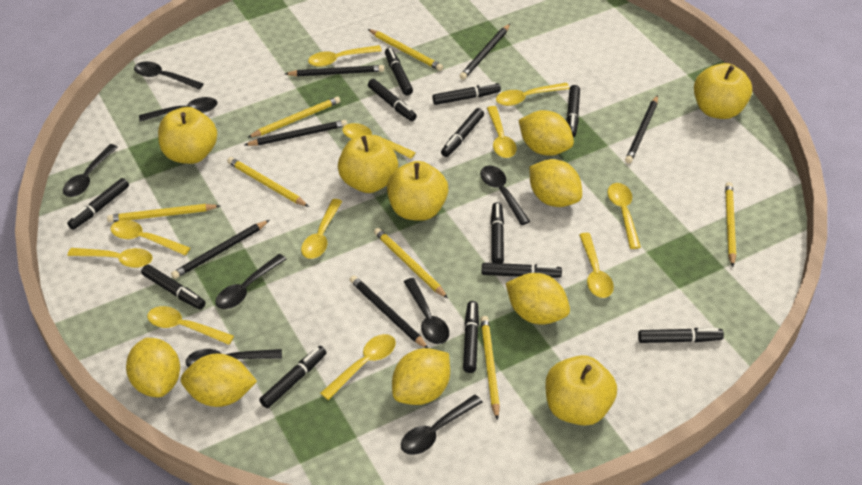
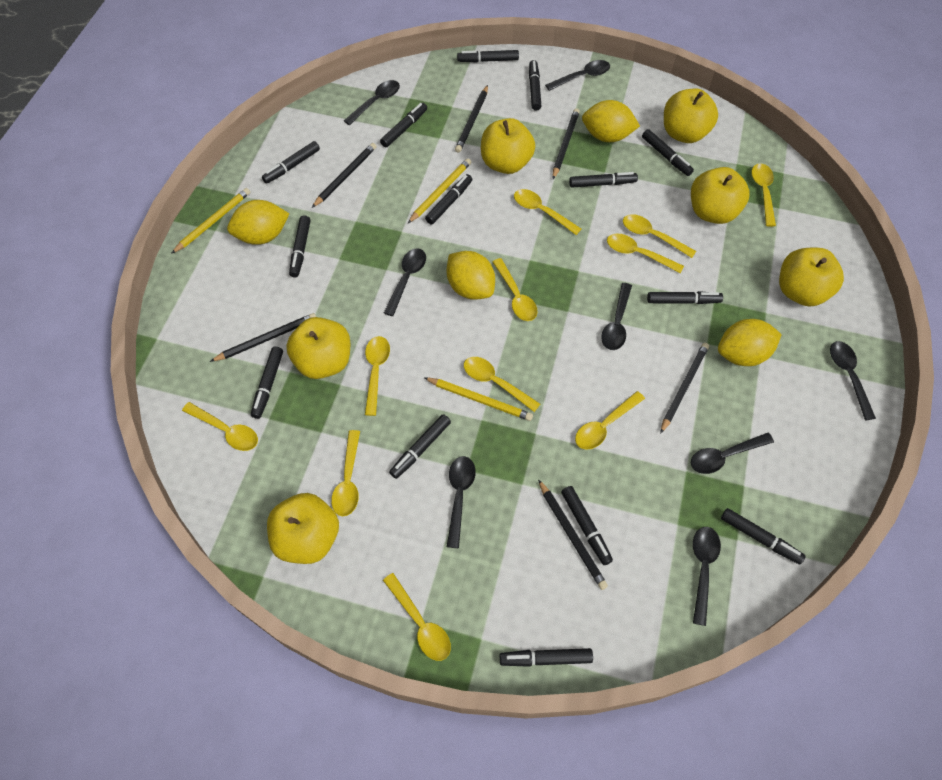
black marker: 12 -> 14
yellow apple: 5 -> 6
yellow lemon: 6 -> 4
yellow pencil: 7 -> 3

